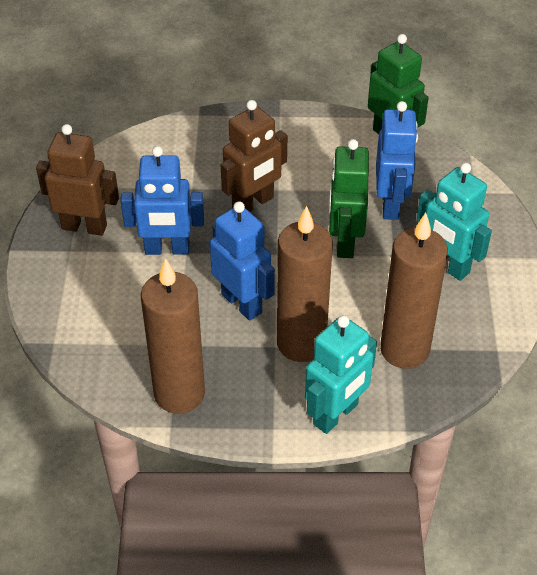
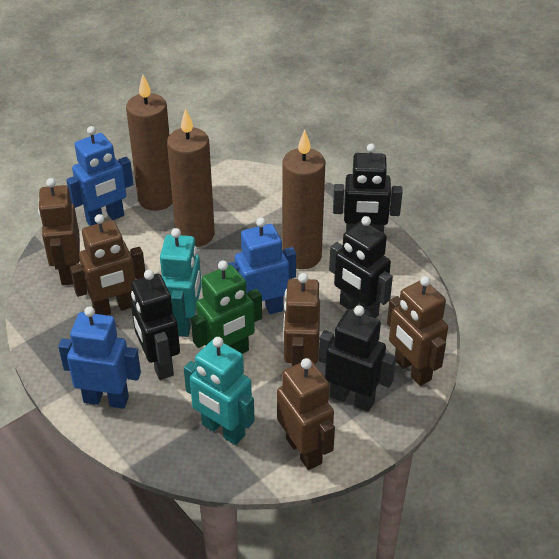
black robot: 0 -> 4
brown robot: 2 -> 5
green robot: 2 -> 1

